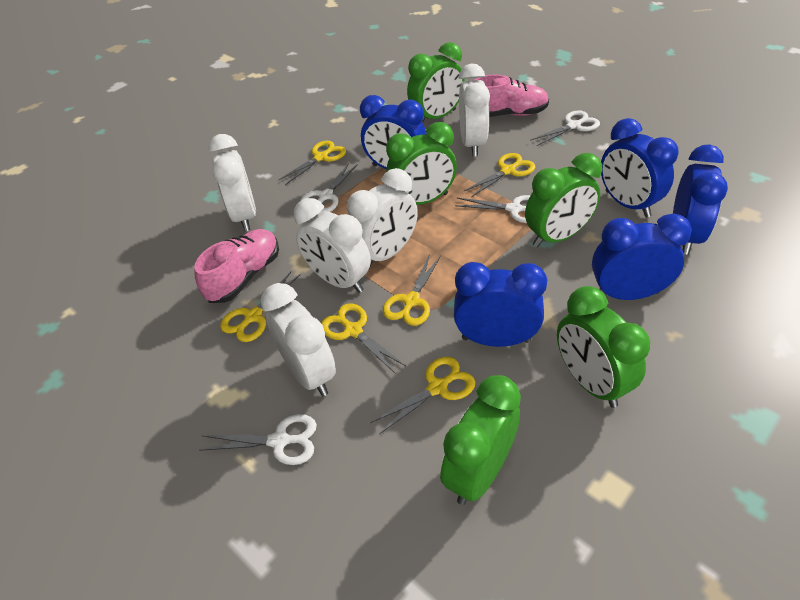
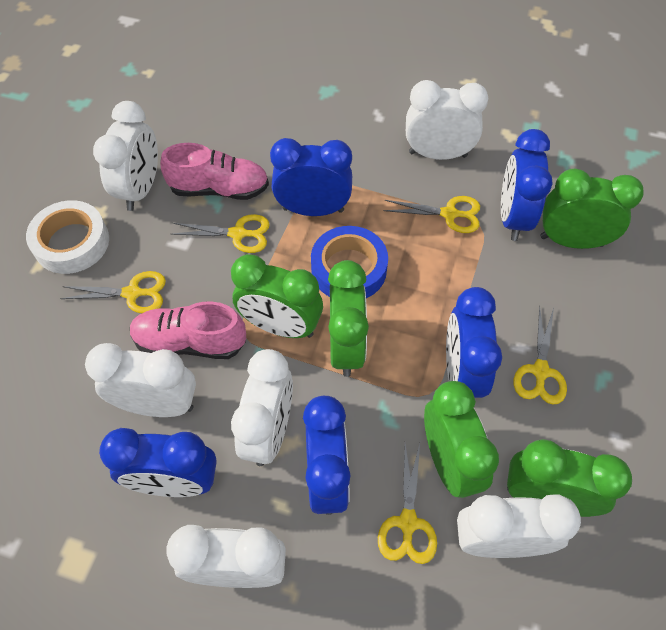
blue tape: 0 -> 1
white clock: 5 -> 6
white scissors: 4 -> 0
white tape: 0 -> 1
yellow scissors: 6 -> 5

